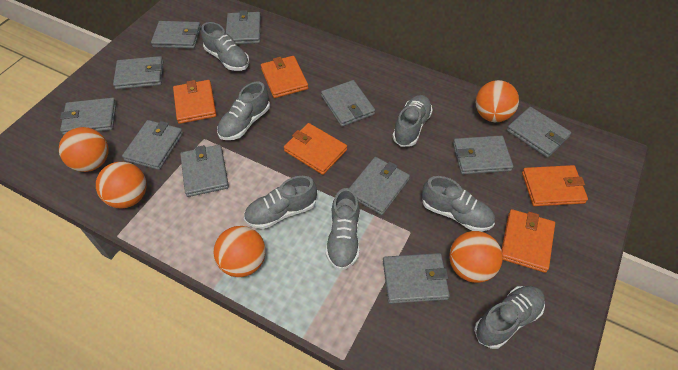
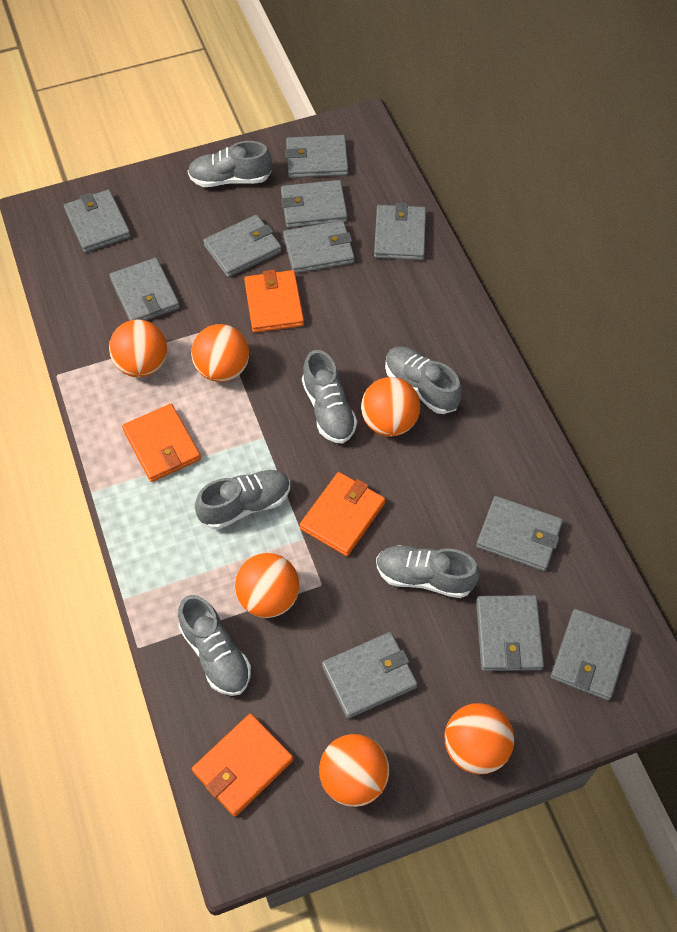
grey shoe: 7 -> 6
orange ball: 5 -> 6
orange wallet: 5 -> 4

